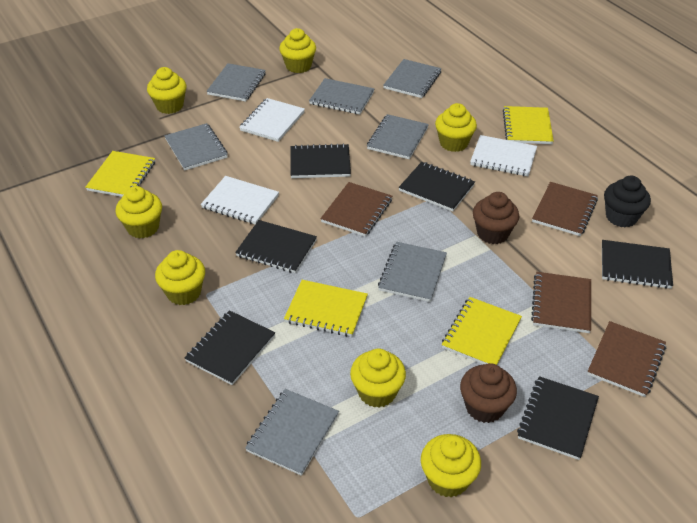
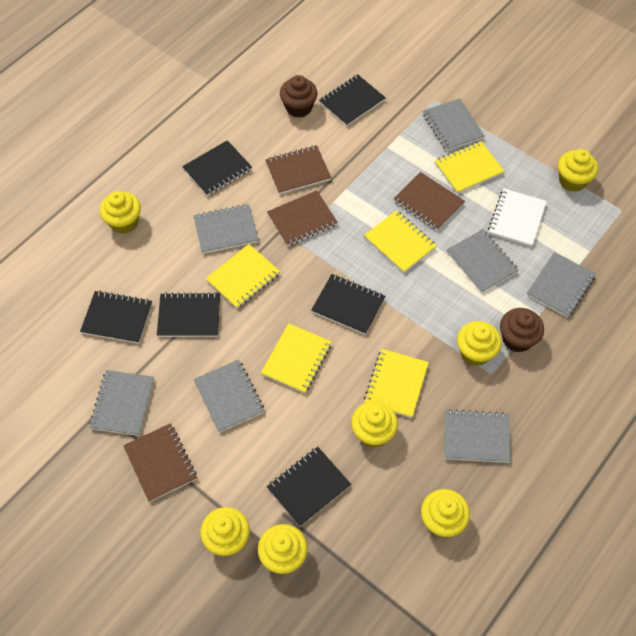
black cupcake: 1 -> 0
white notebook: 3 -> 1
yellow notebook: 4 -> 5

